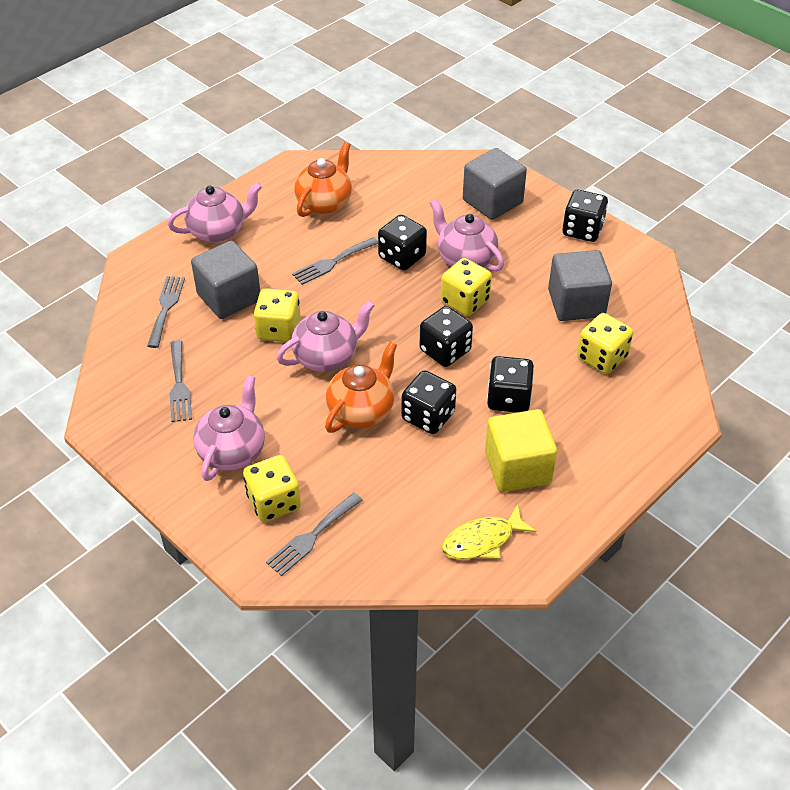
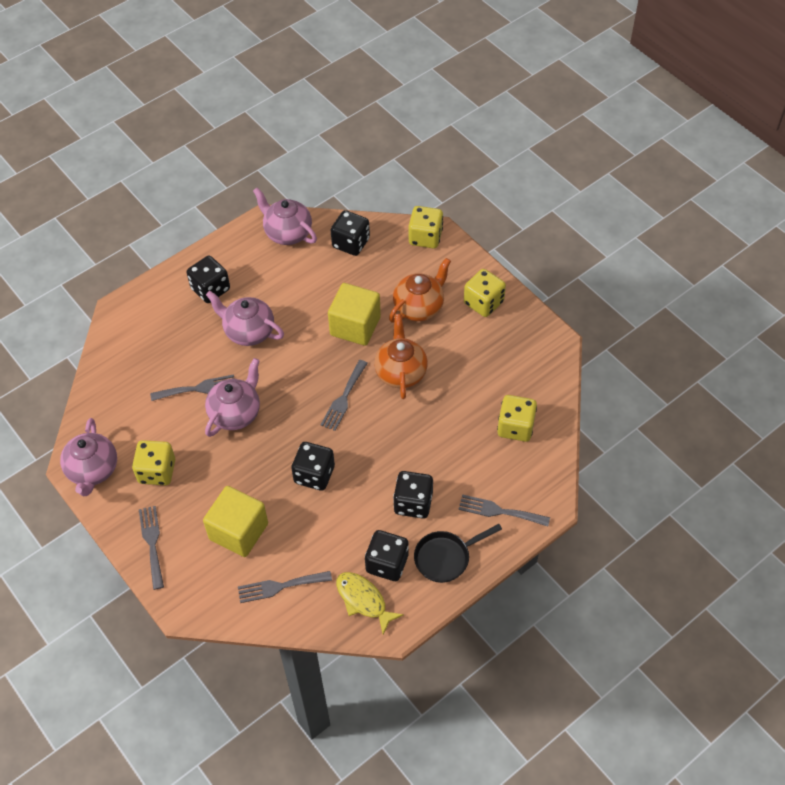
black pan: 0 -> 1
grey cube: 3 -> 0
grey fork: 4 -> 5
yellow cube: 1 -> 2

